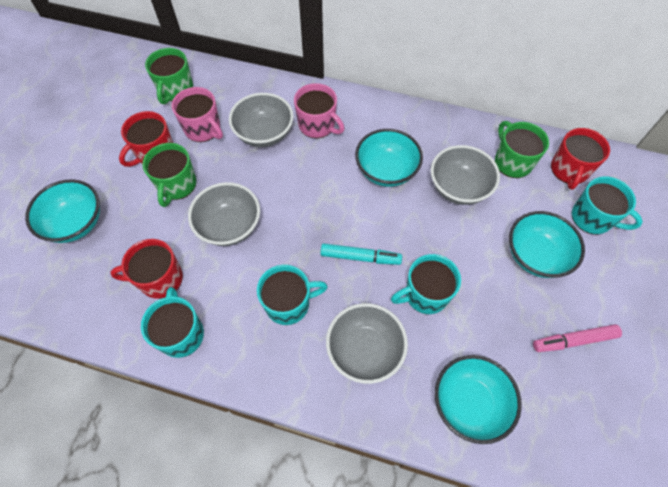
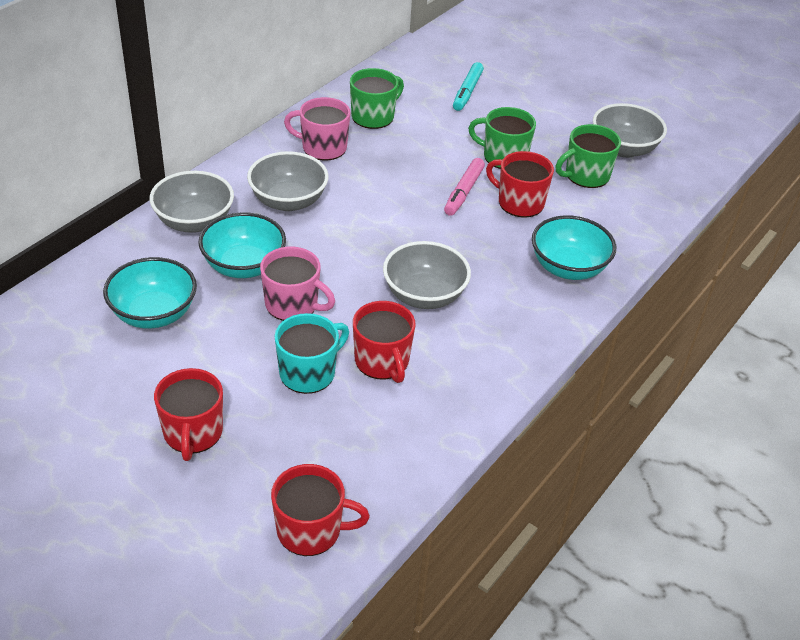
red mug: 3 -> 4
turquoise bowl: 4 -> 3
turquoise mug: 4 -> 1

